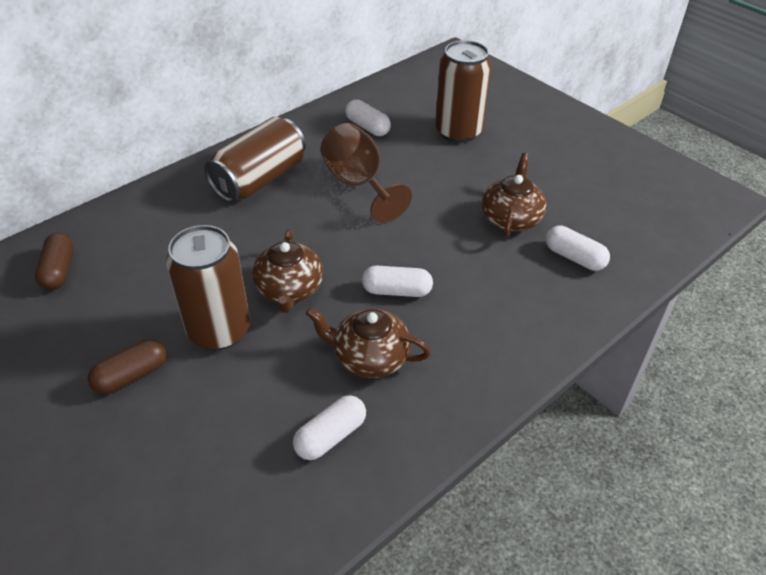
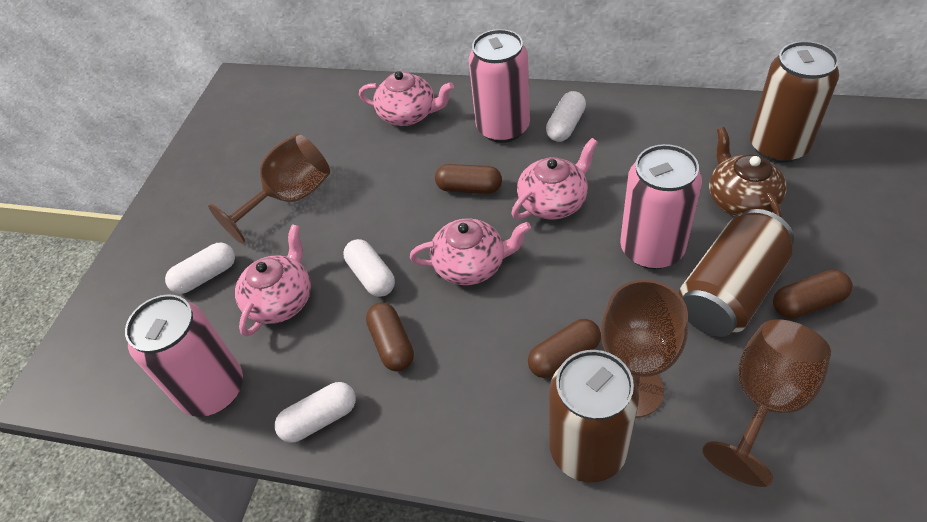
brown capsule: 2 -> 4
brown goblet: 1 -> 3
brown teapot: 3 -> 1
pink can: 0 -> 3
pink teapot: 0 -> 4

